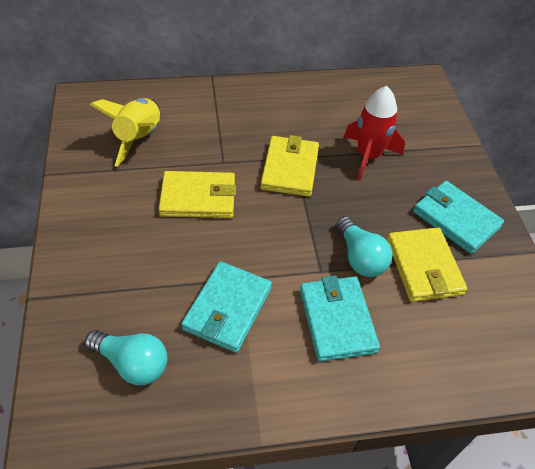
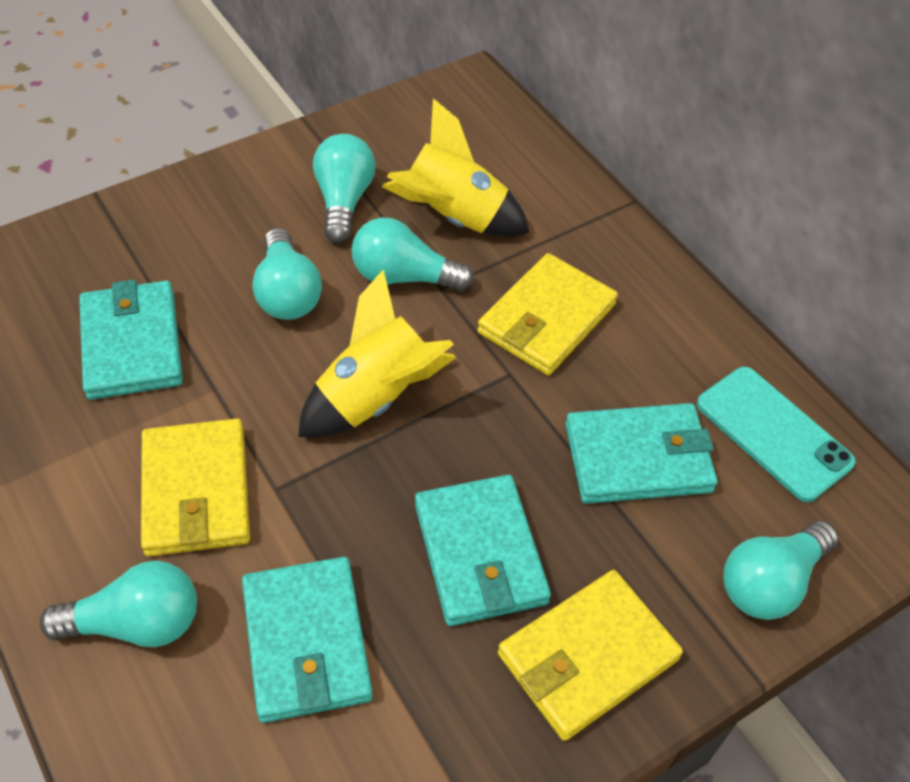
red rocket: 1 -> 0
turquoise light bulb: 2 -> 5
turquoise phone: 0 -> 1
turquoise wallet: 3 -> 4
yellow rocket: 1 -> 2

